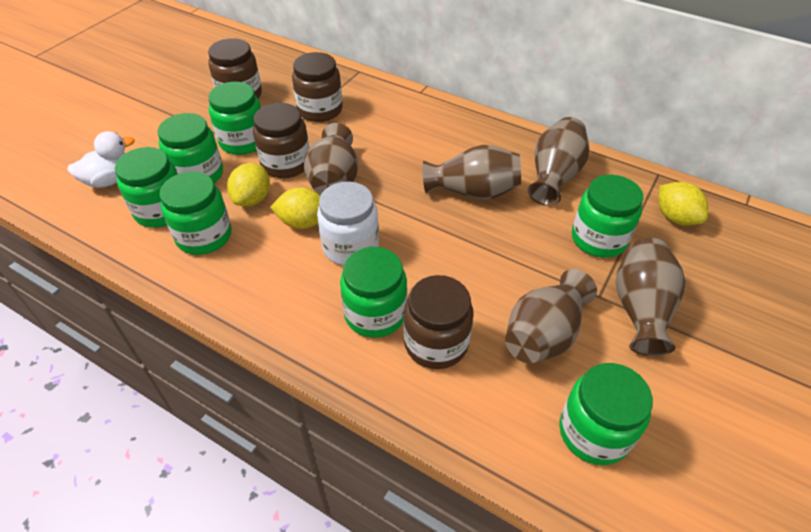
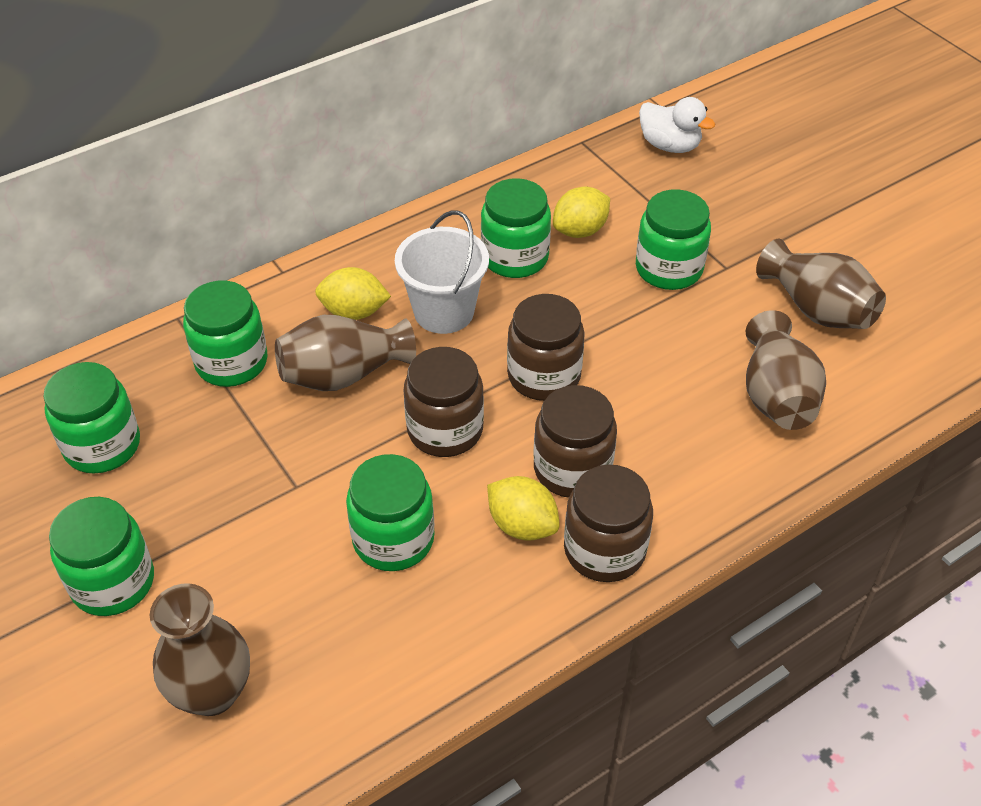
brown vase: 5 -> 4
green jar: 7 -> 6
white bucket: 0 -> 1
white jar: 1 -> 0

